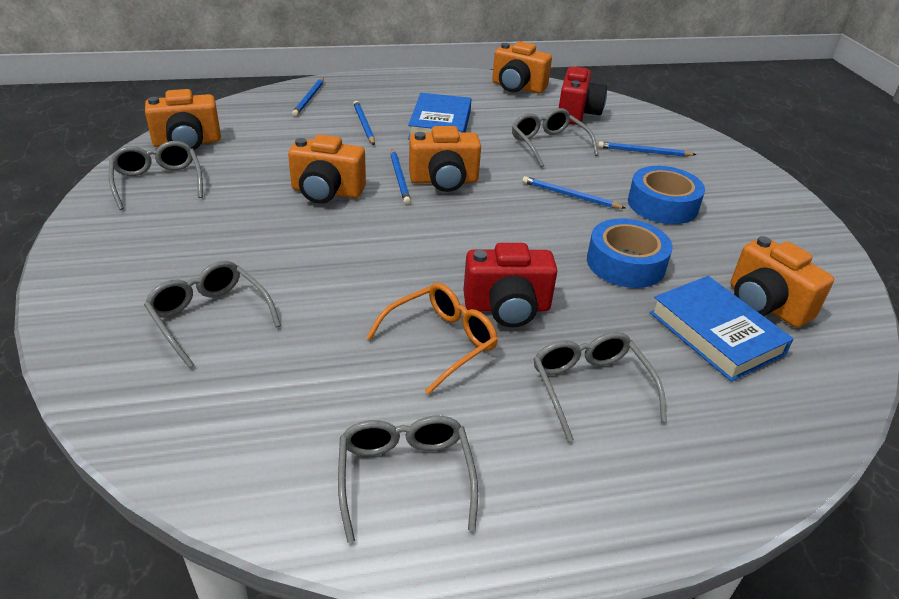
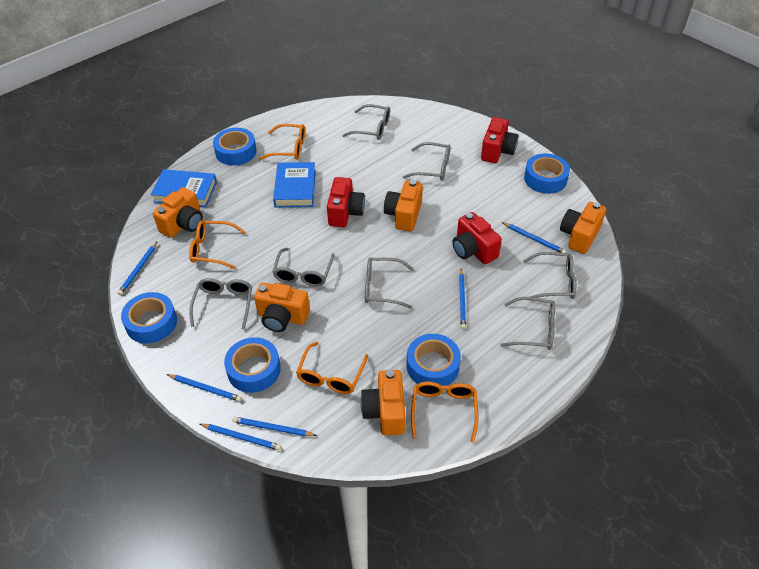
blue pencil: 5 -> 6
blue tape: 2 -> 5
grey glasses: 5 -> 7
orange glasses: 1 -> 4
red camera: 2 -> 3

